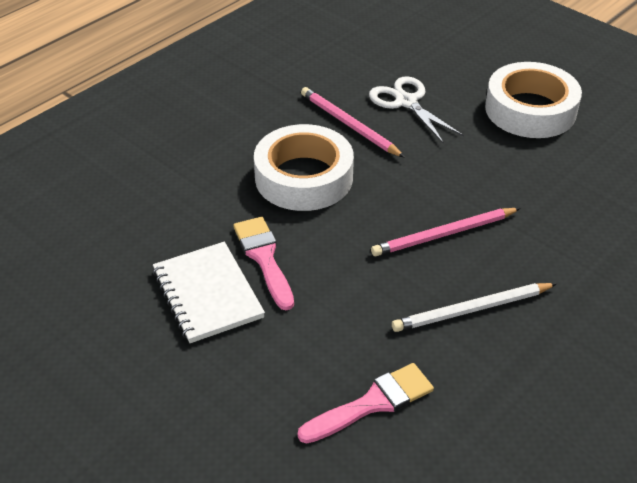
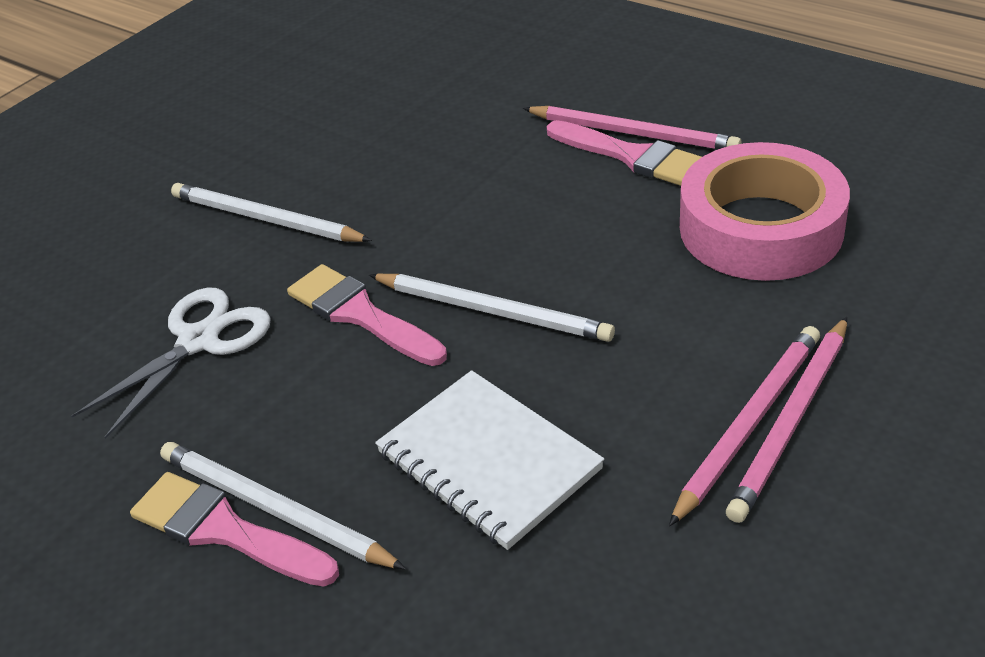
pink brush: 2 -> 3
pink pencil: 2 -> 3
pink tape: 0 -> 1
white pencil: 1 -> 3
white tape: 2 -> 0

